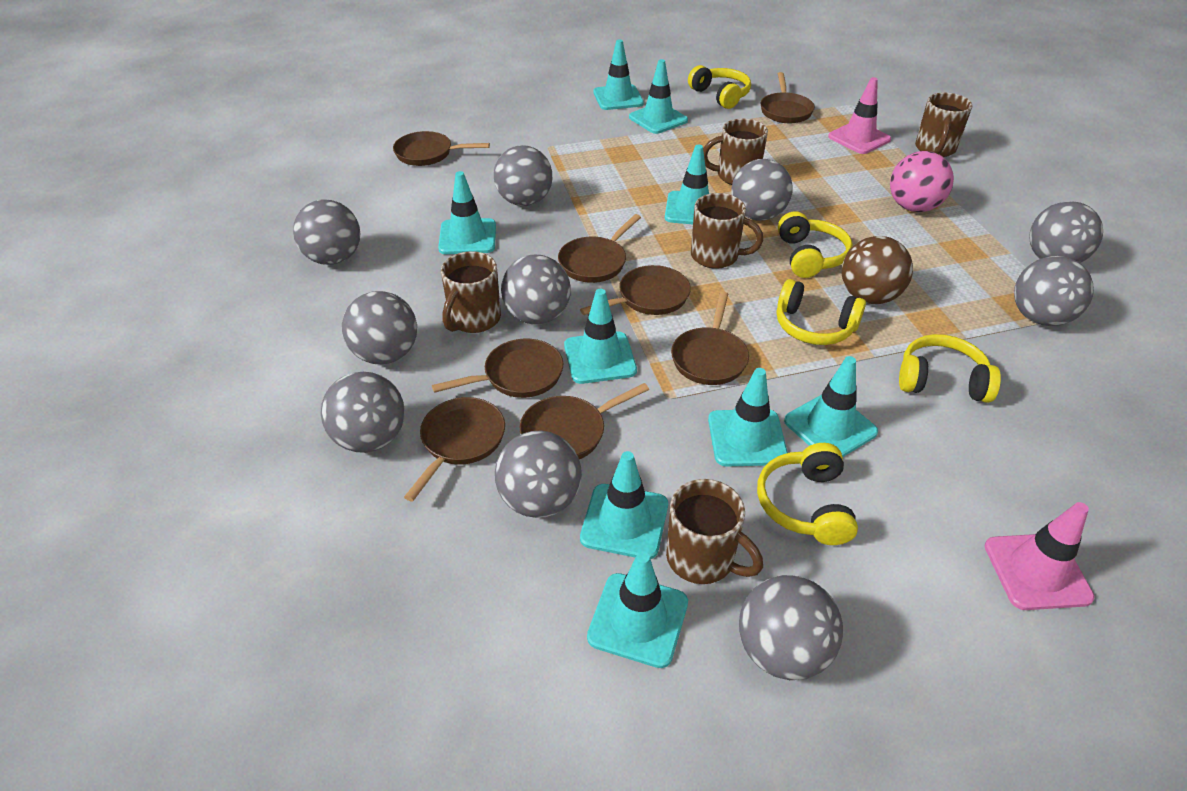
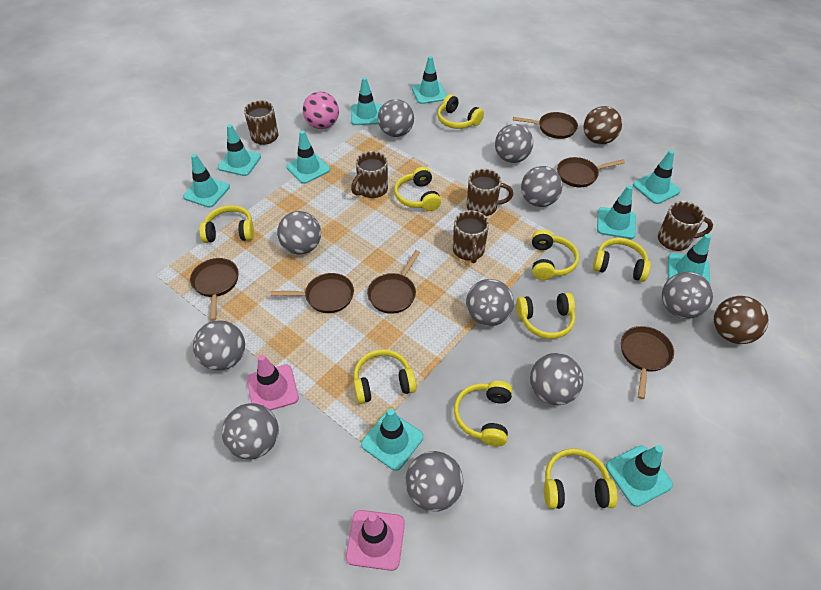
brown ball: 1 -> 2
brown pan: 8 -> 6
turquoise traffic cone: 9 -> 10
yellow headphones: 5 -> 9

